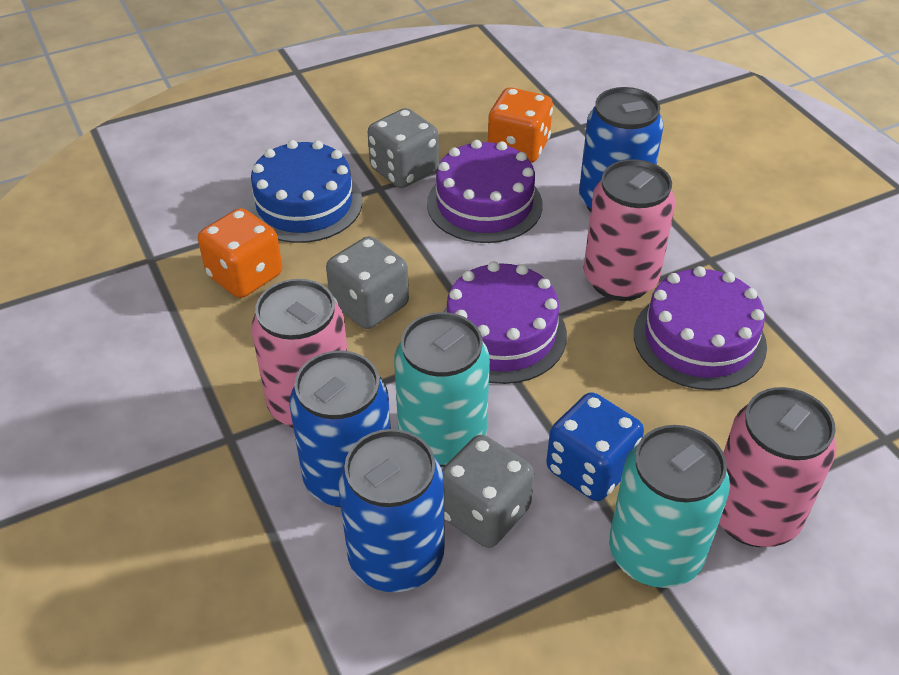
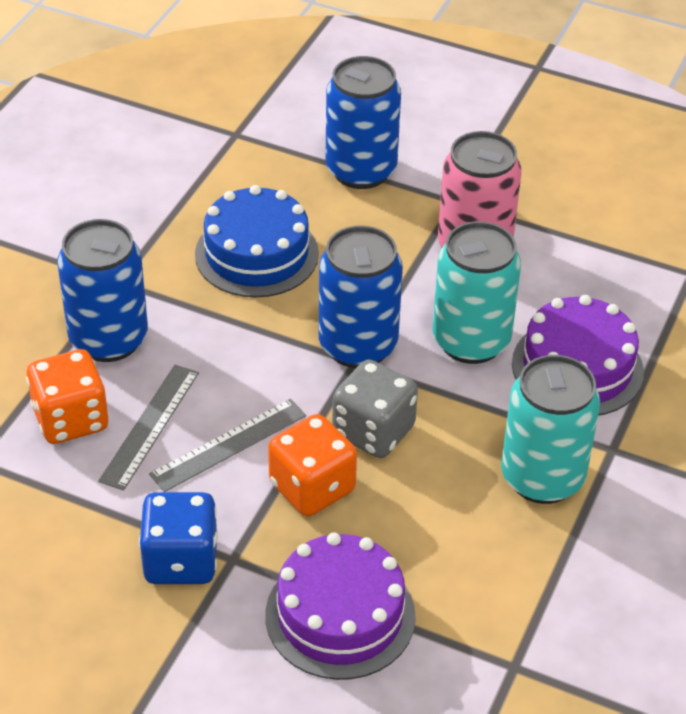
grey dice: 3 -> 1
grey ruler: 0 -> 2
pink can: 3 -> 1
purple cake: 3 -> 2

